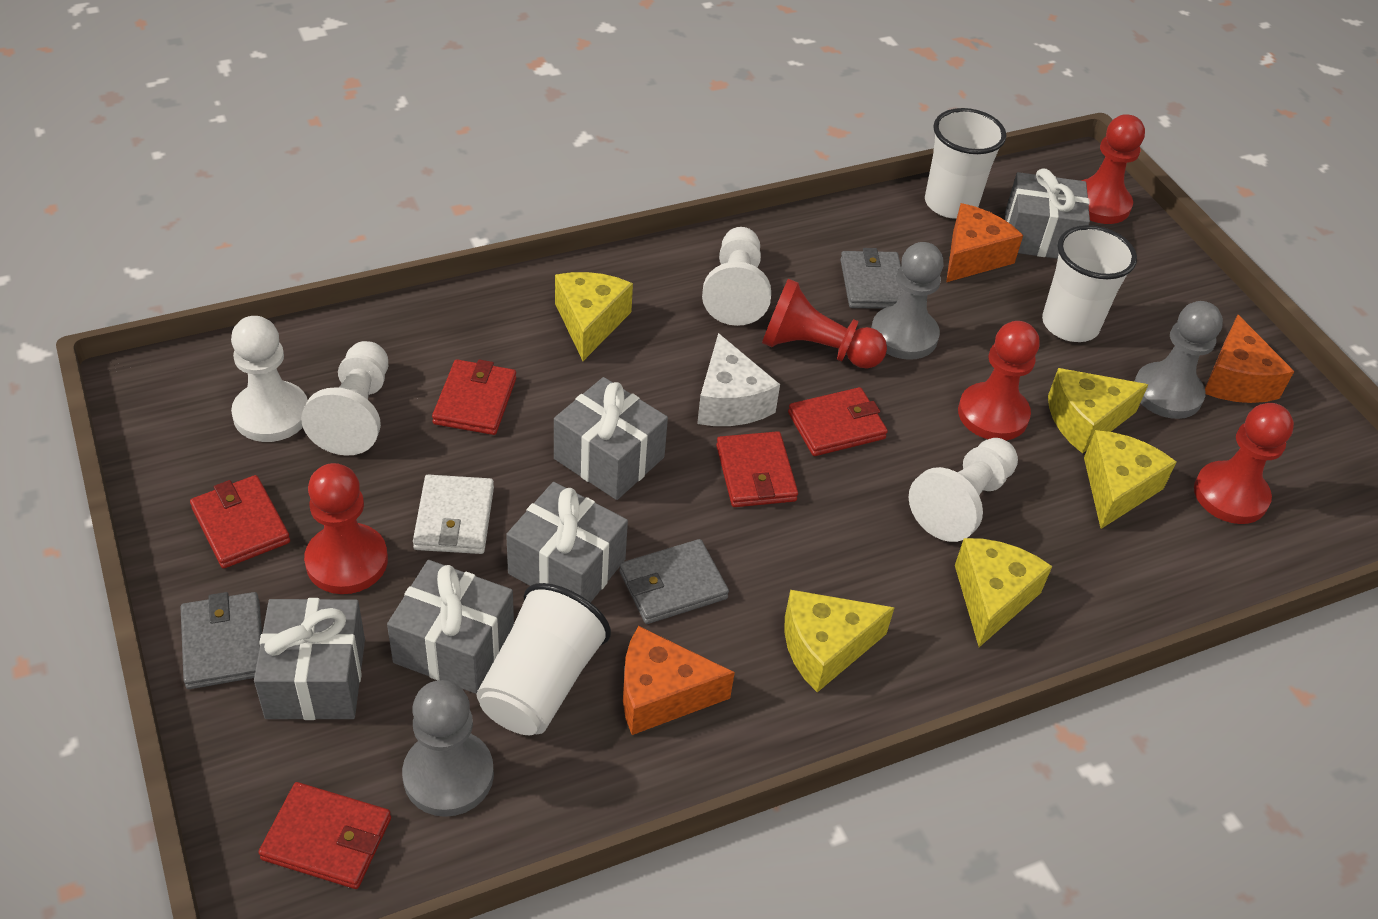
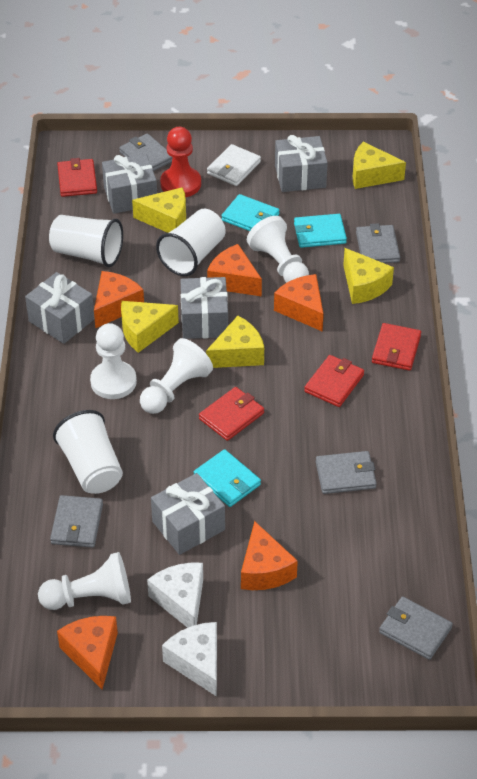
grey pawn: 3 -> 0
grey wallet: 3 -> 5
orange cheese: 3 -> 5
red pawn: 5 -> 1
red wallet: 5 -> 4
turquoise wallet: 0 -> 3
white cheese: 1 -> 2

